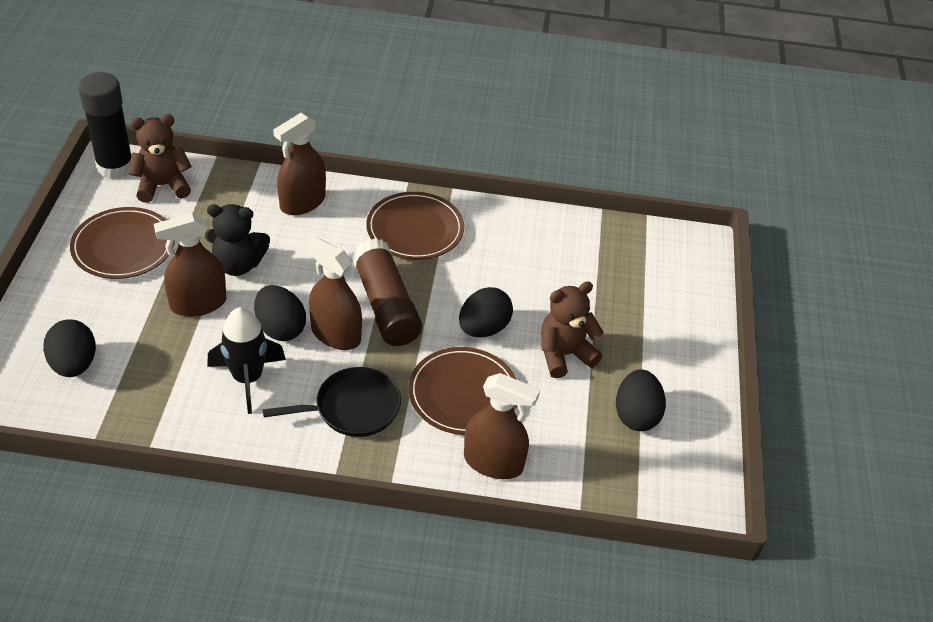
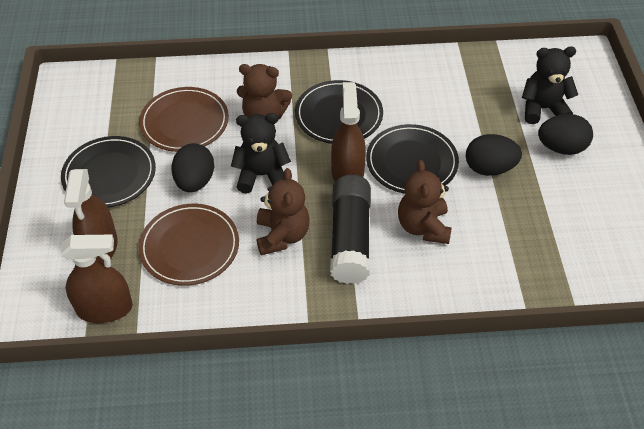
black egg: 4 -> 3
black pan: 1 -> 0
black plate: 0 -> 3
black rocket: 1 -> 0
black teddy bear: 1 -> 2
brown glue stick: 1 -> 0
brown plate: 3 -> 2
brown spray bottle: 4 -> 3
brown teddy bear: 2 -> 3

